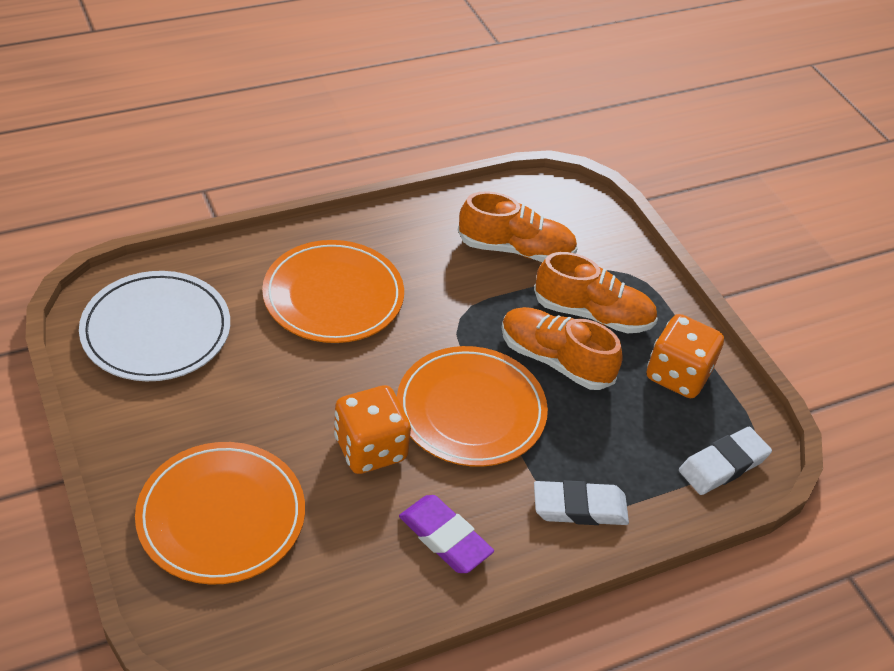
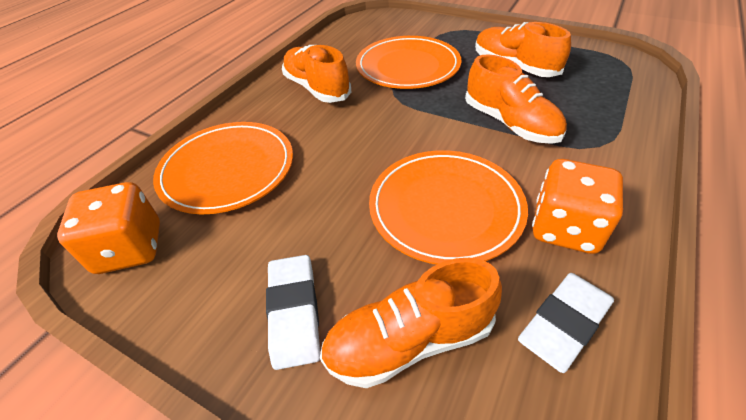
orange shoe: 3 -> 4
purple eraser: 1 -> 0
white plate: 1 -> 0

